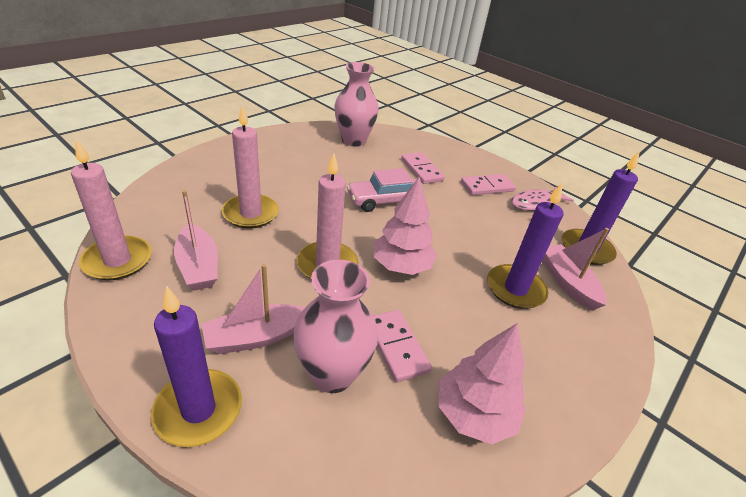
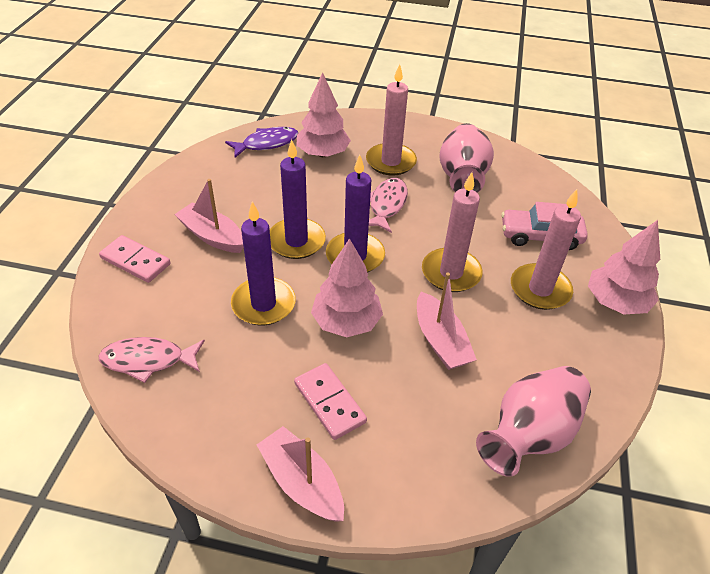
pink domino: 3 -> 2
pink fish: 1 -> 2
pink tree: 2 -> 3
purple fish: 0 -> 1

